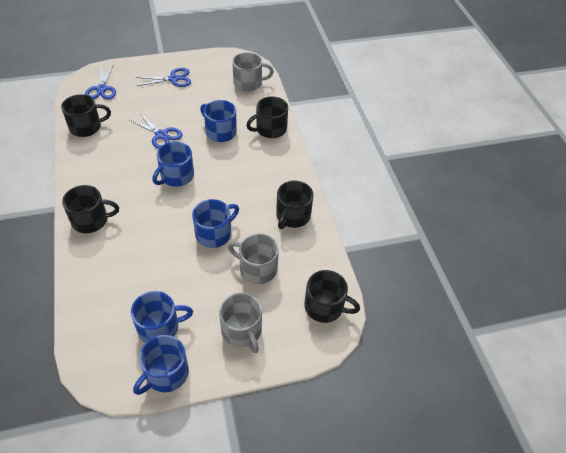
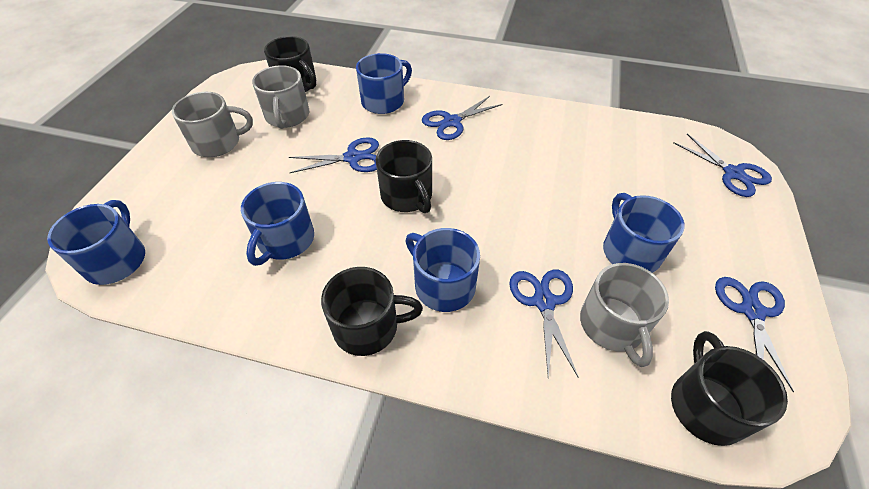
black mug: 5 -> 4
blue scissors: 3 -> 5

